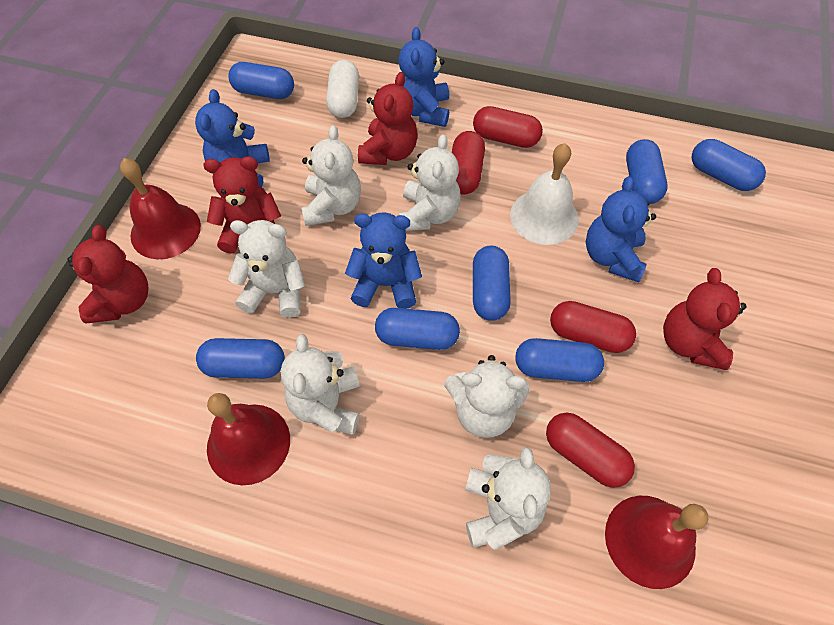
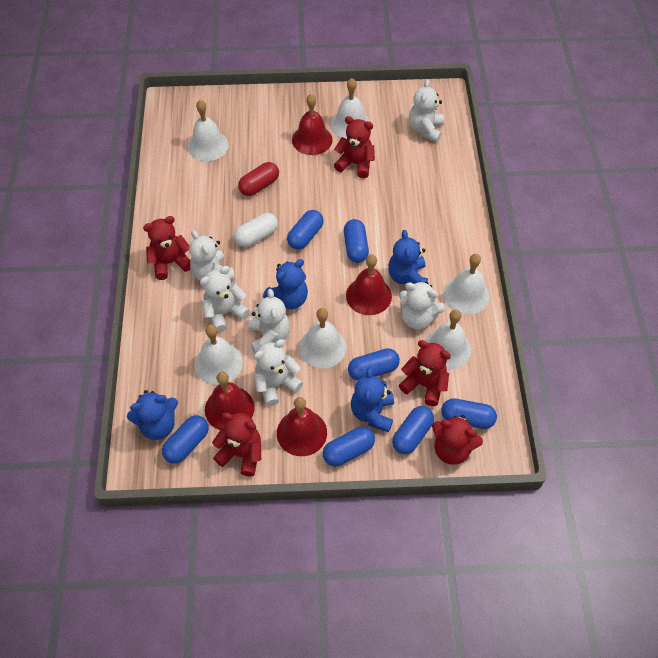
red bell: 3 -> 4
red capsule: 4 -> 1
red teddy bear: 4 -> 5
white bell: 1 -> 6

